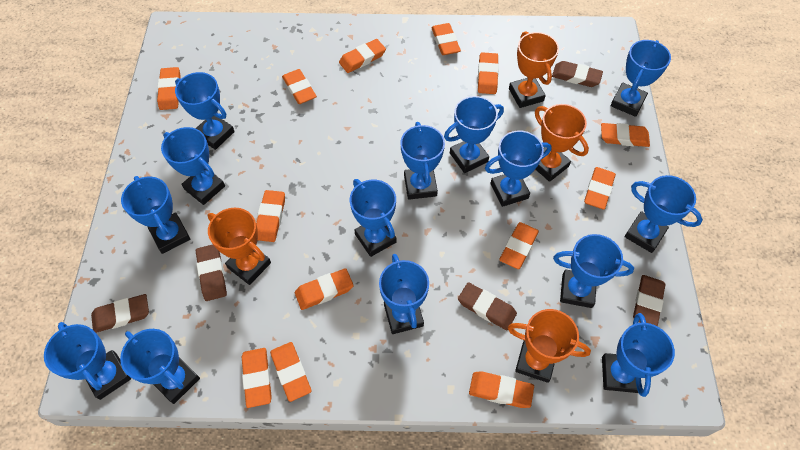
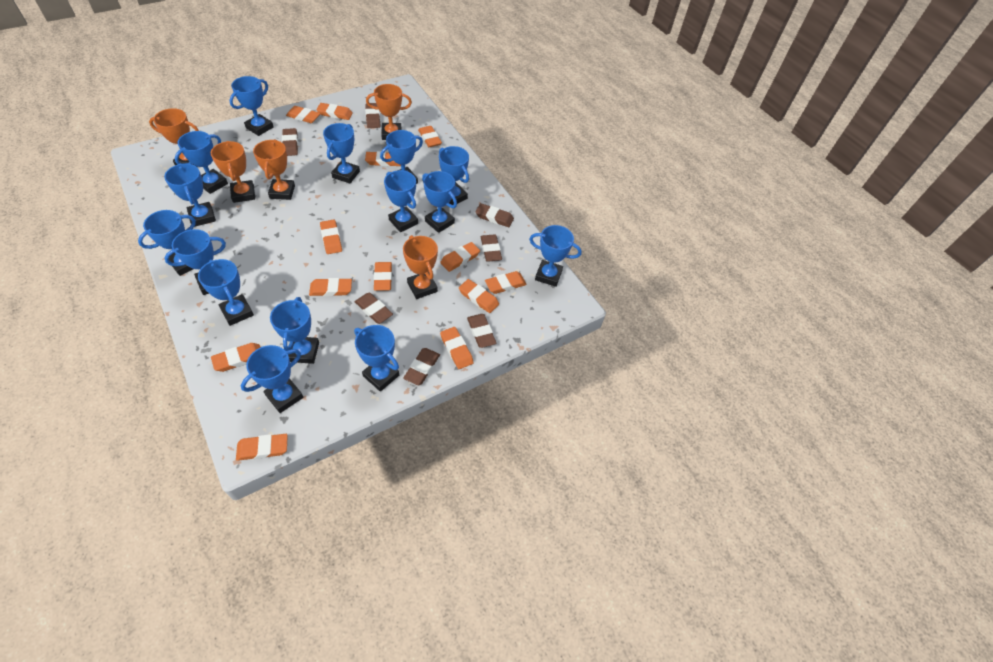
blue trophy: 14 -> 15
brown eraser: 5 -> 7
orange trophy: 4 -> 5

